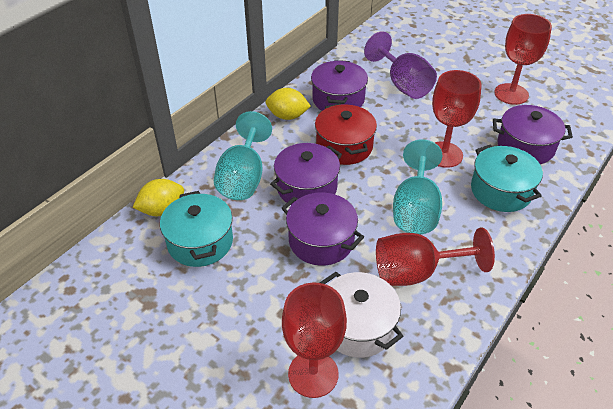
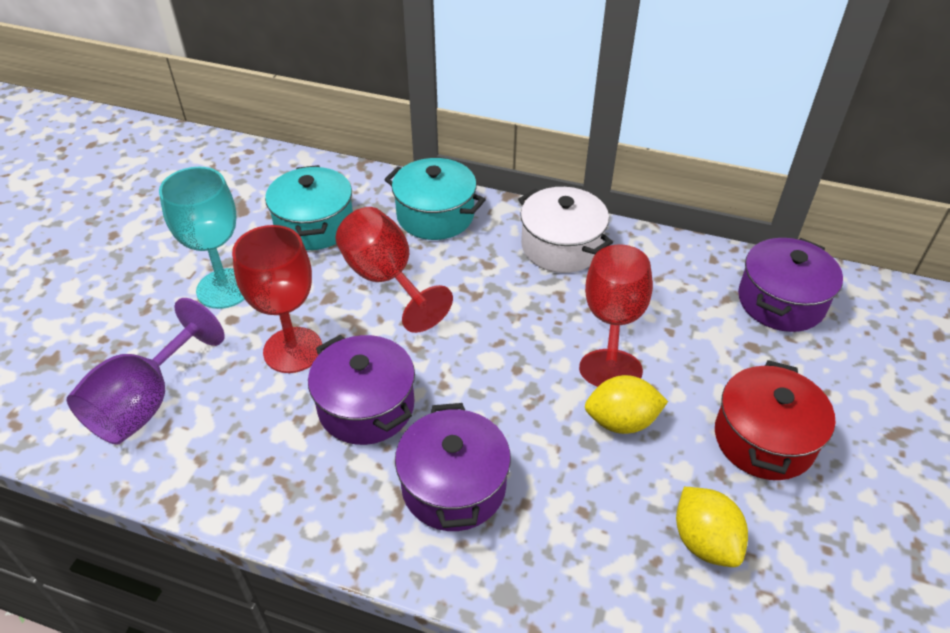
purple pot: 4 -> 3
red goblet: 4 -> 3
turquoise goblet: 2 -> 1

